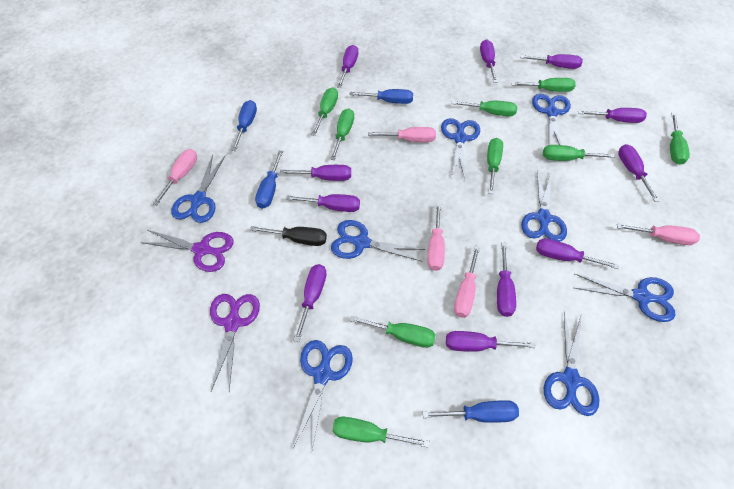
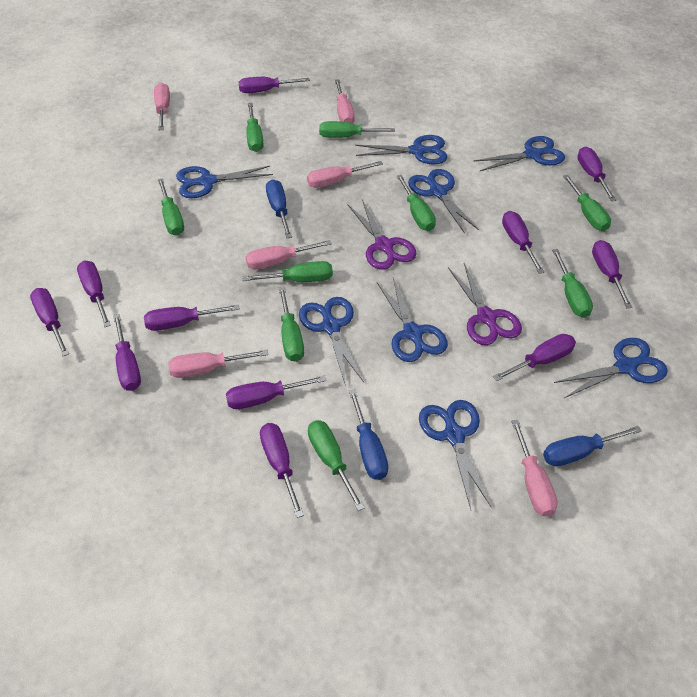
black screwdriver: 1 -> 0
blue screwdriver: 4 -> 3
pink screwdriver: 5 -> 6

